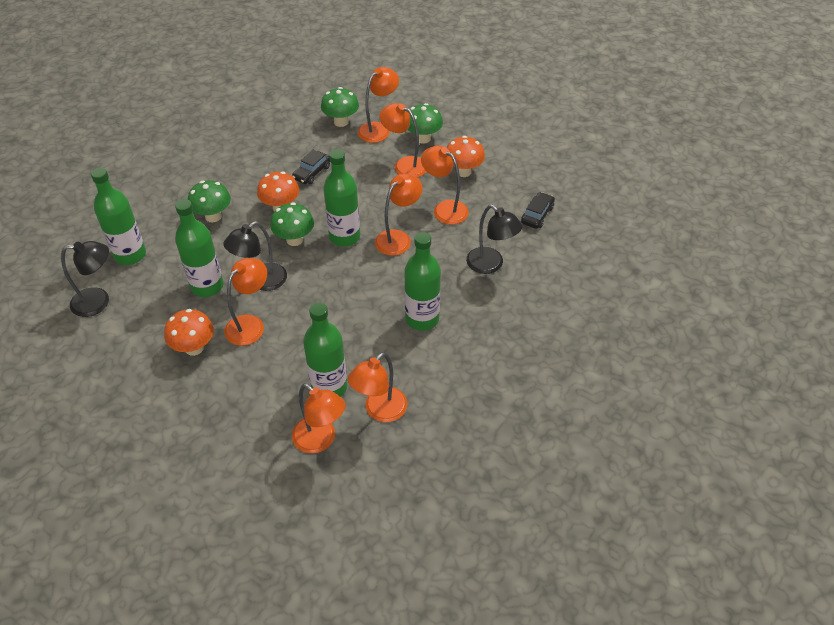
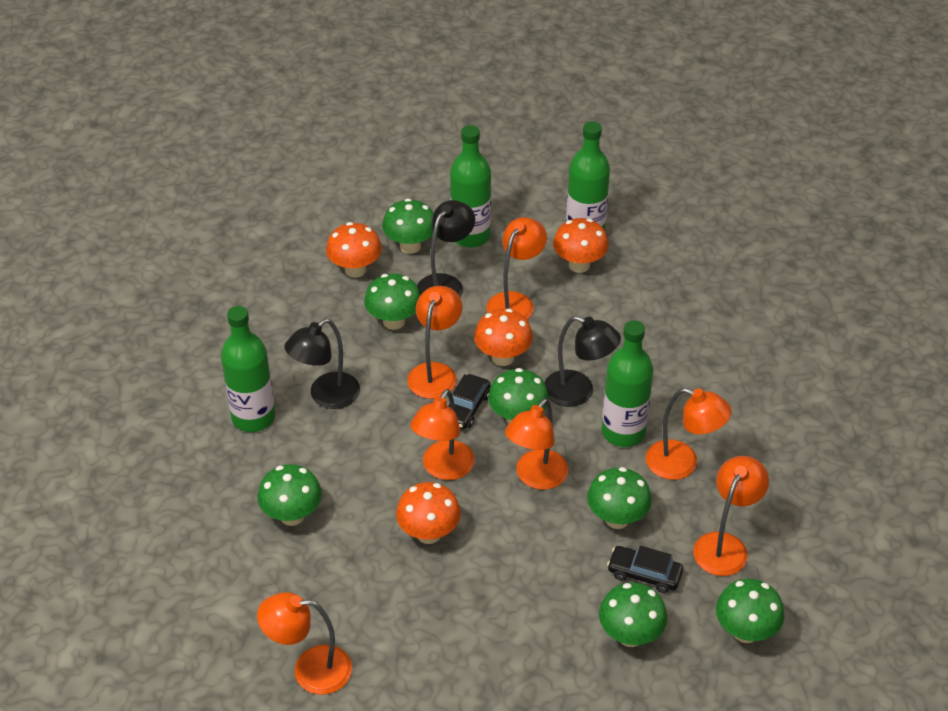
green bottle: 5 -> 4
green mushroom: 4 -> 7
orange mushroom: 3 -> 4

